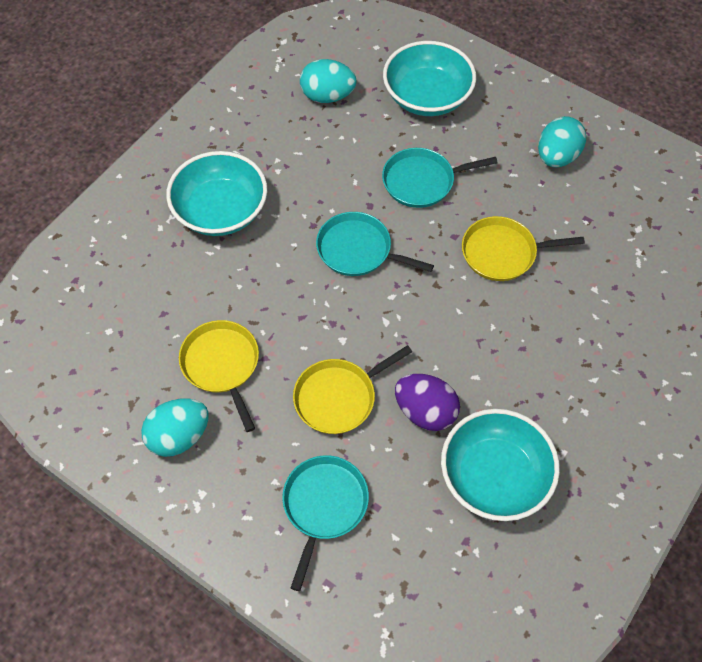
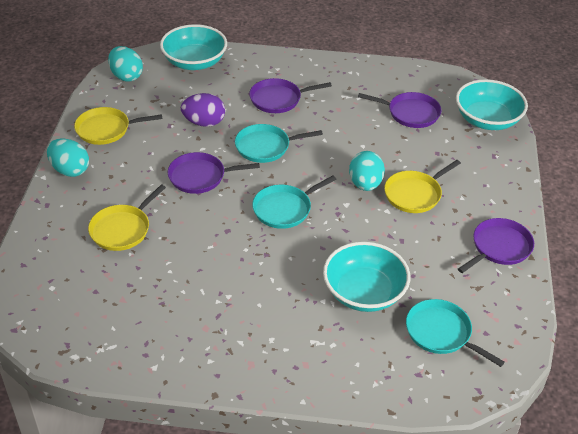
purple pan: 0 -> 4

